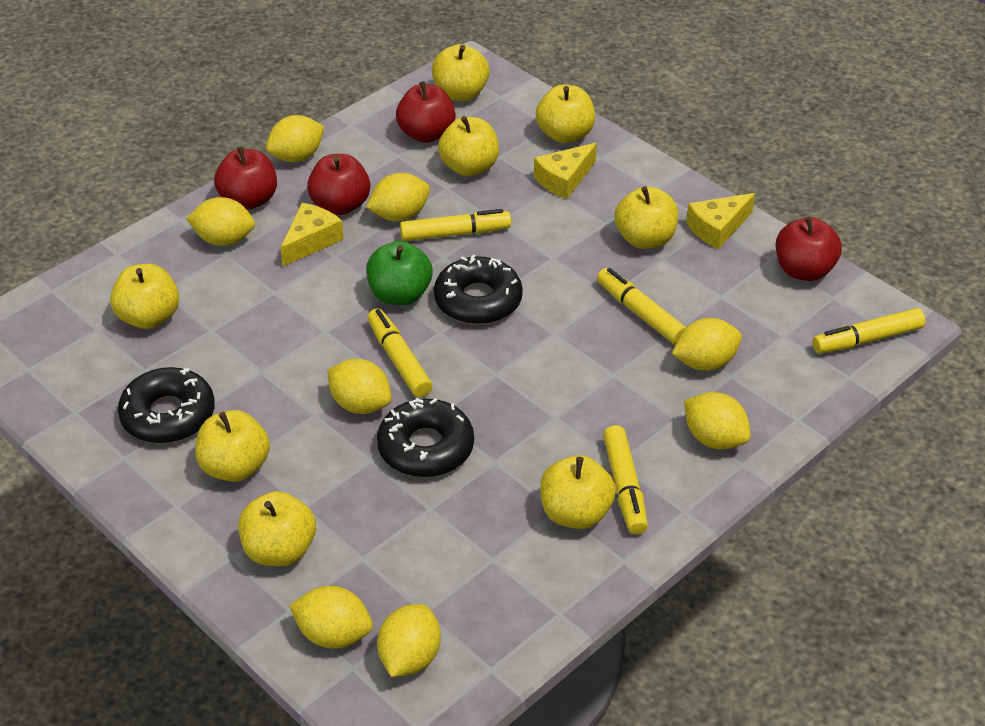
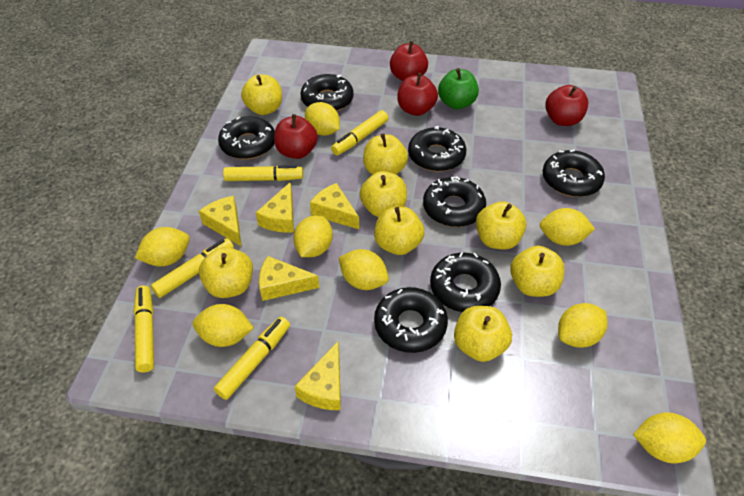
black donut: 3 -> 7
yellow cheese: 3 -> 5

